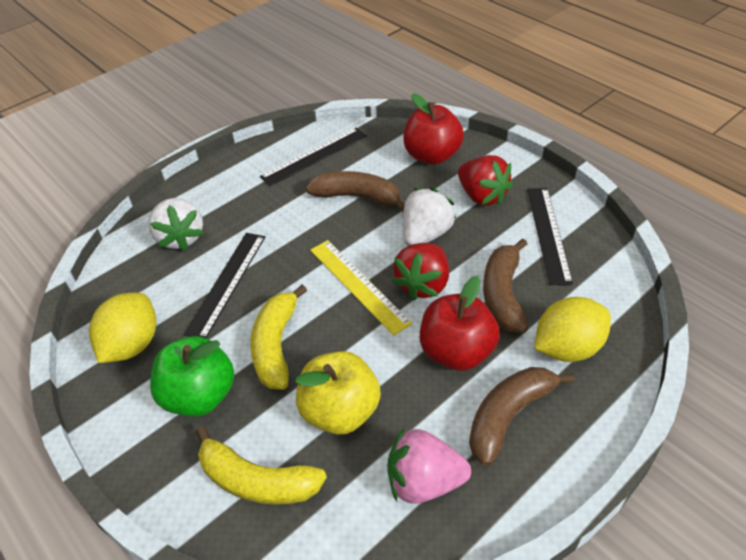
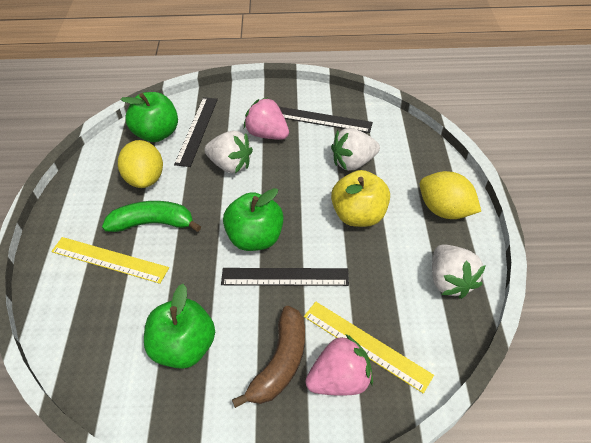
brown banana: 3 -> 1
green apple: 1 -> 3
green banana: 0 -> 1
pink strawberry: 1 -> 2
red apple: 2 -> 0
red strawberry: 2 -> 0
white strawberry: 2 -> 3
yellow banana: 2 -> 0
yellow ruler: 1 -> 2

